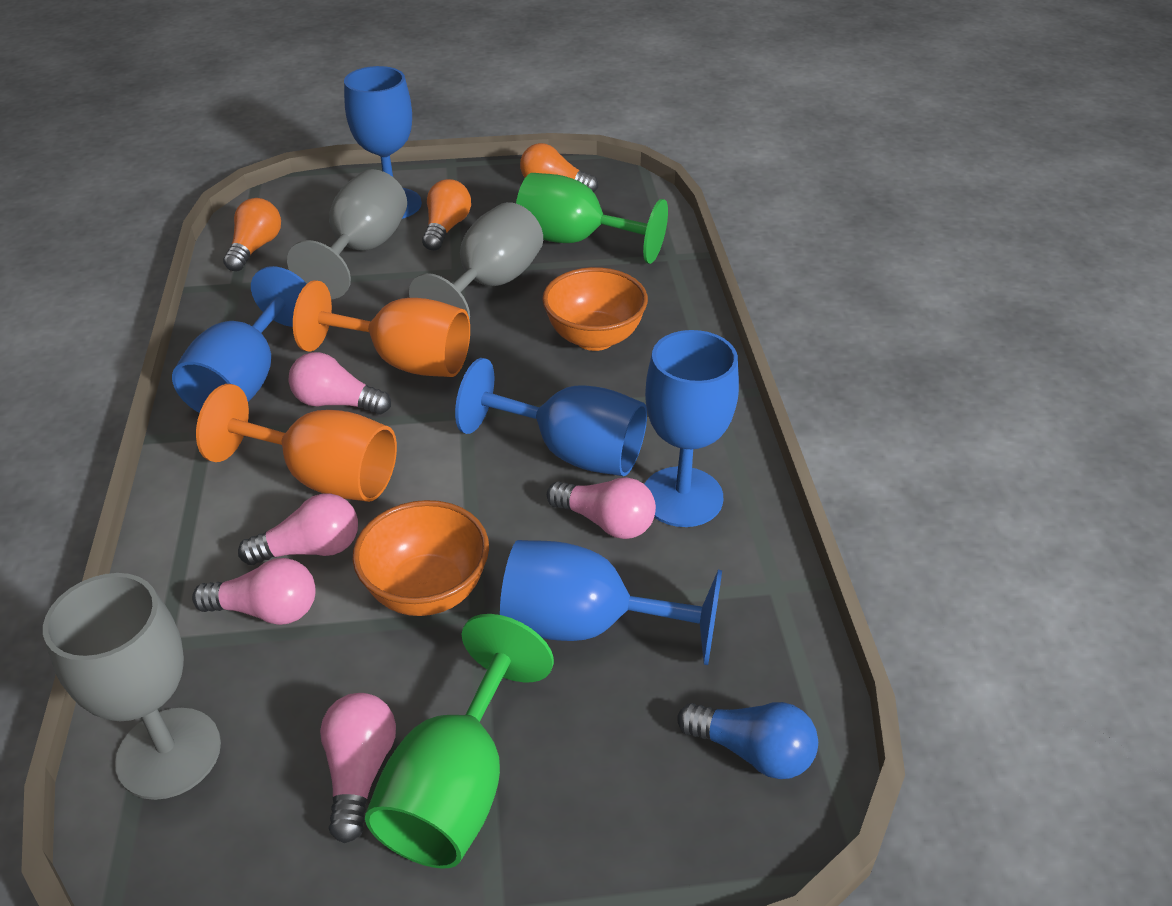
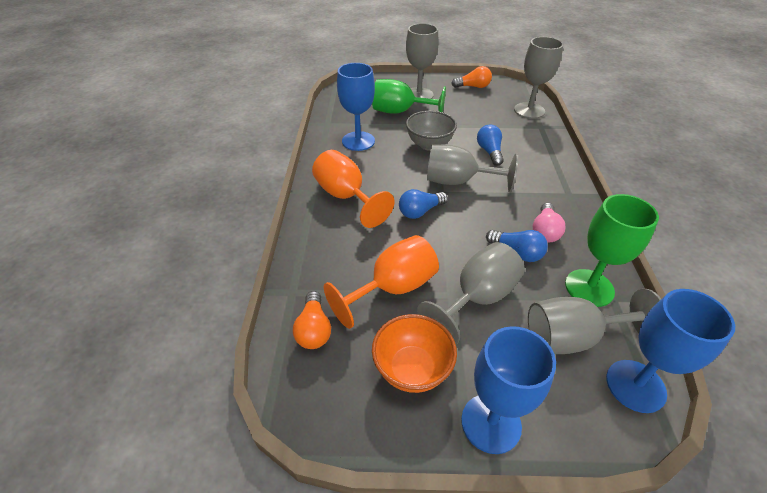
blue goblet: 5 -> 3
blue light bulb: 1 -> 3
grey bowl: 0 -> 1
grey goblet: 3 -> 5
orange bowl: 2 -> 1
orange light bulb: 3 -> 2
pink light bulb: 5 -> 1

